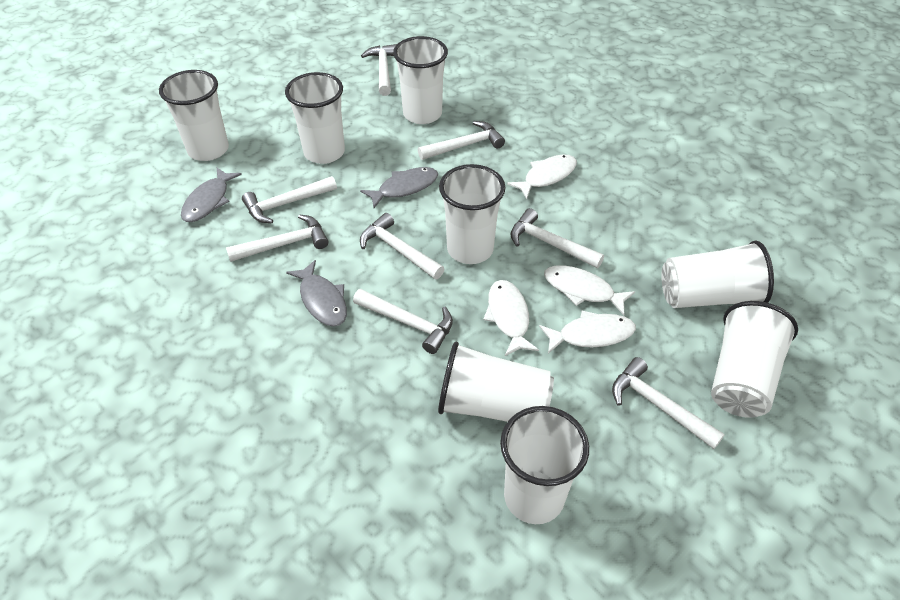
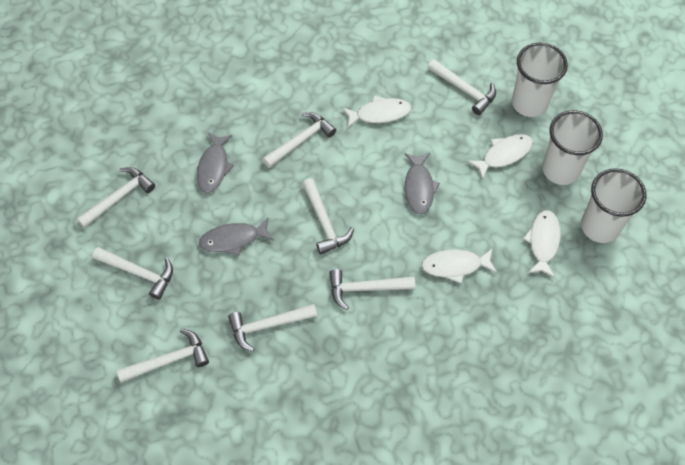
white cup: 8 -> 3

